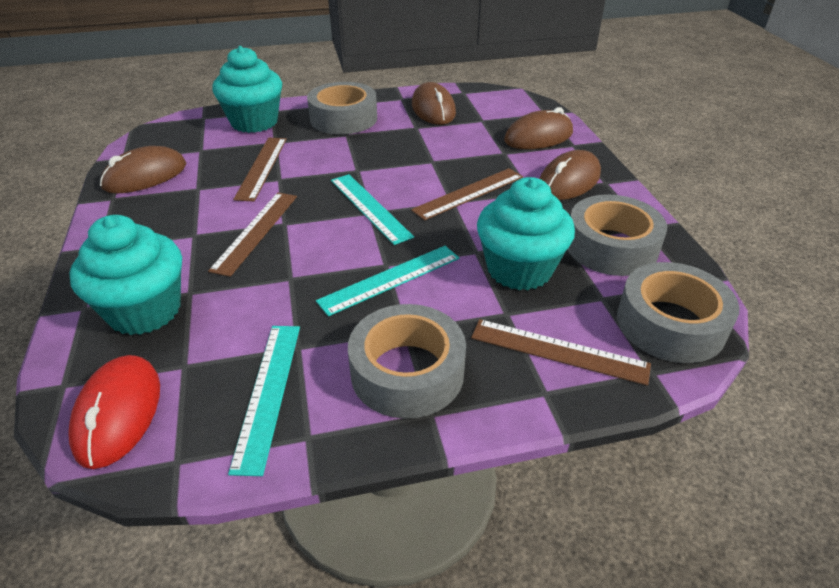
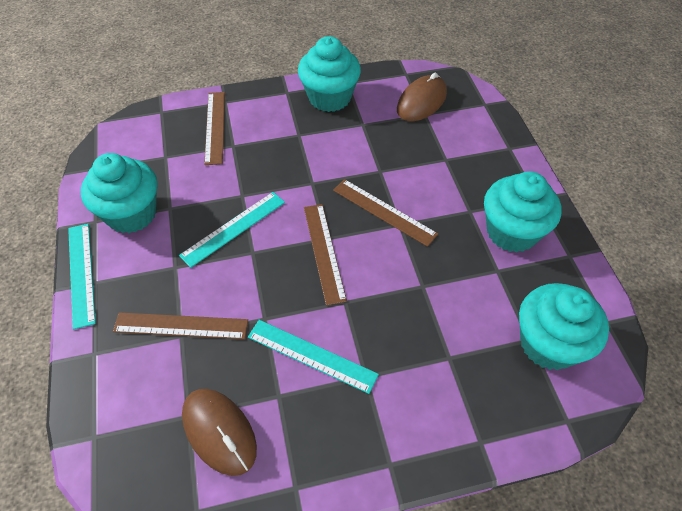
brown mouse: 4 -> 2
grey tape: 4 -> 0
red mouse: 1 -> 0
turquoise cupcake: 3 -> 4

